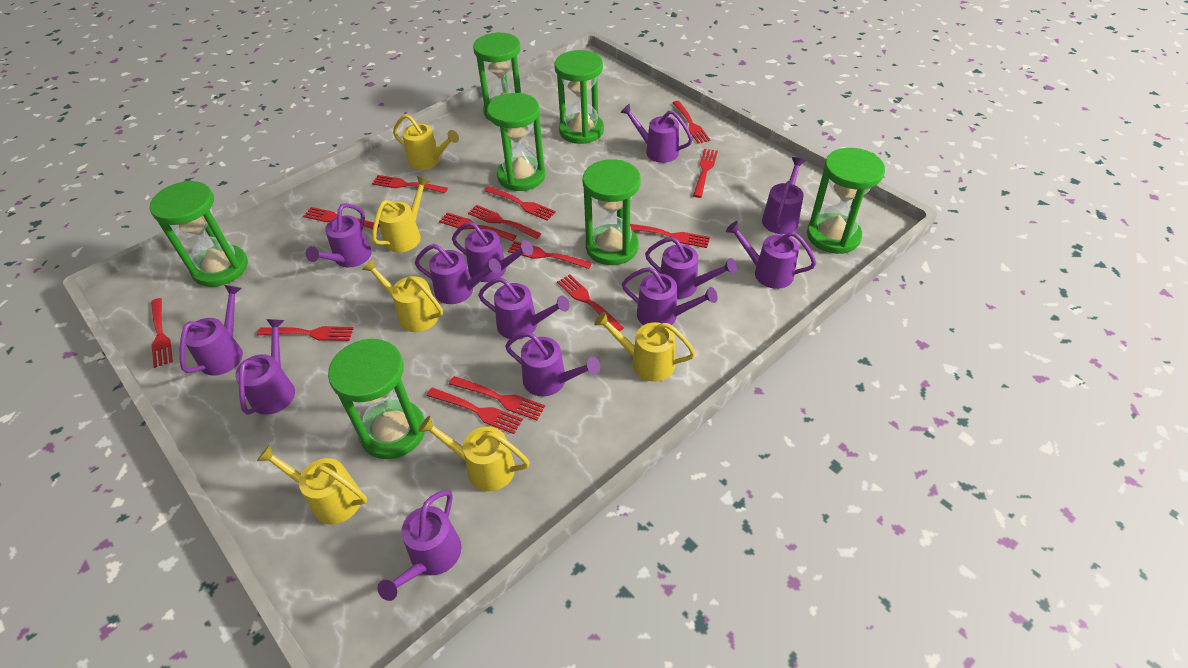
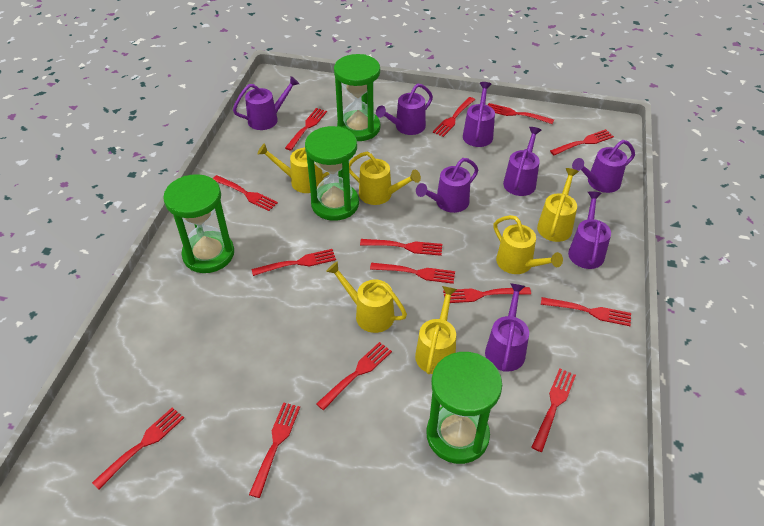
green hourglass: 7 -> 4
purple watering can: 13 -> 8

